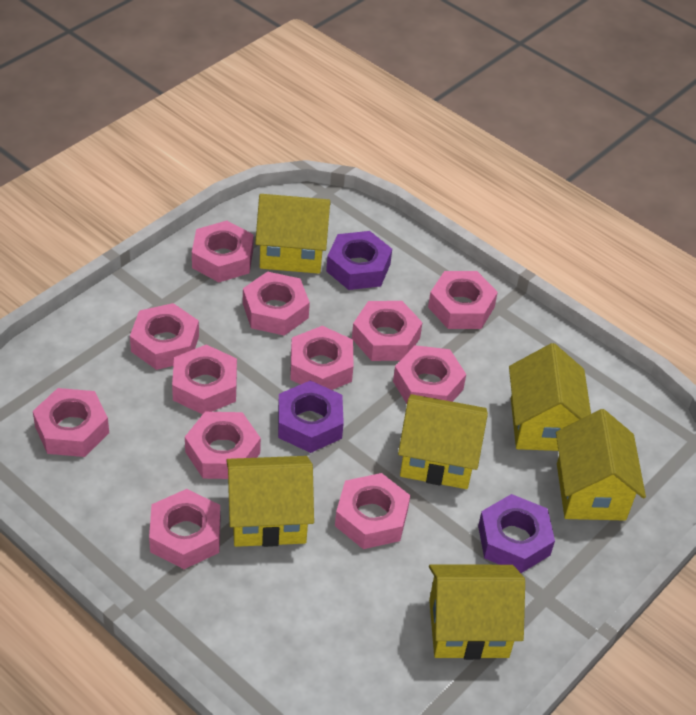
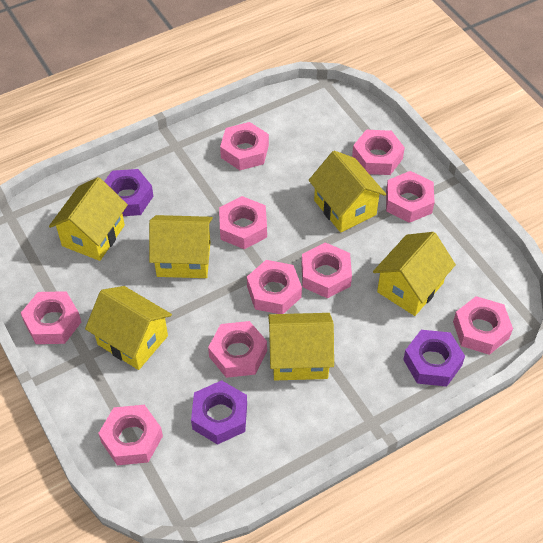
pink nut: 12 -> 10

